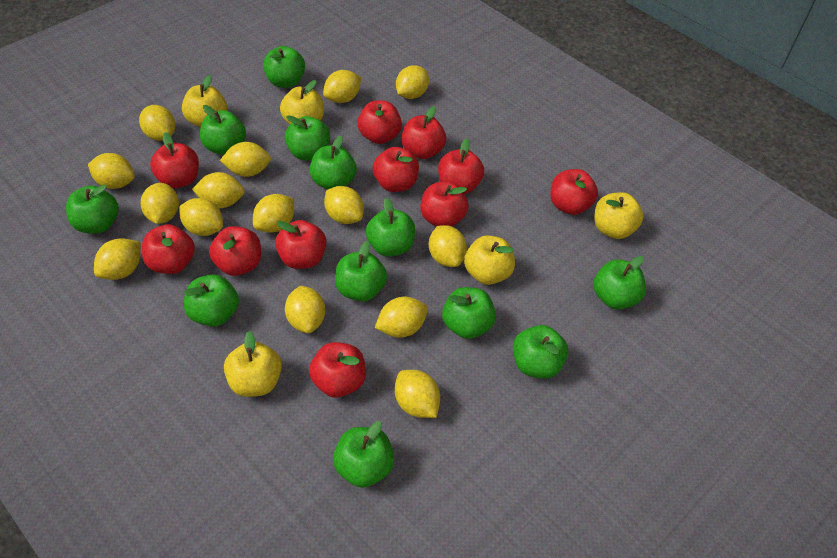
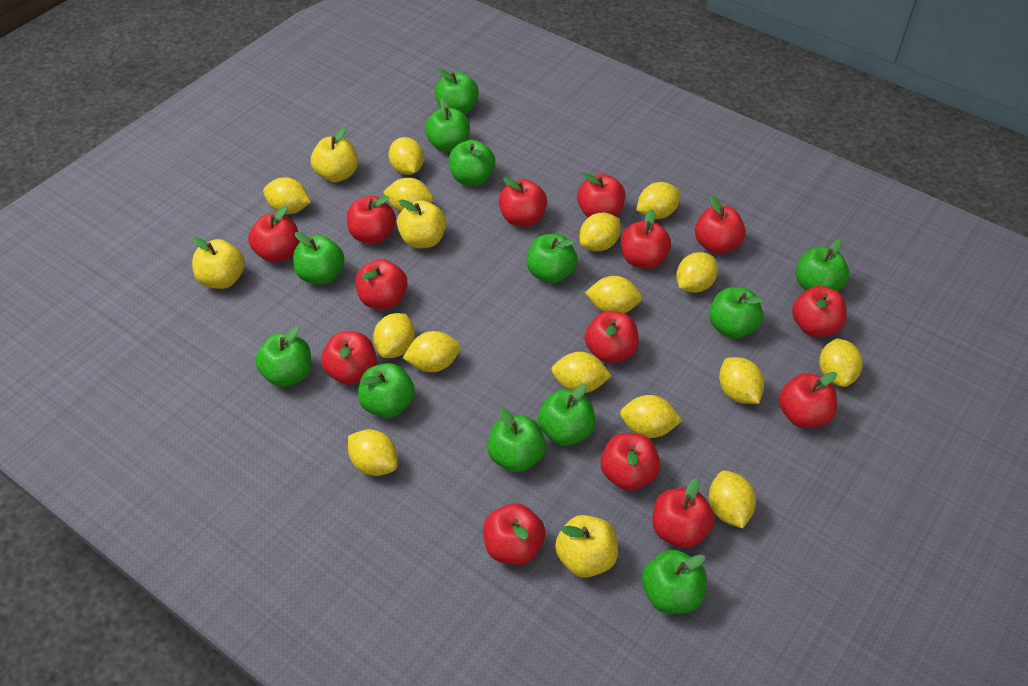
red apple: 11 -> 14
yellow apple: 5 -> 4

